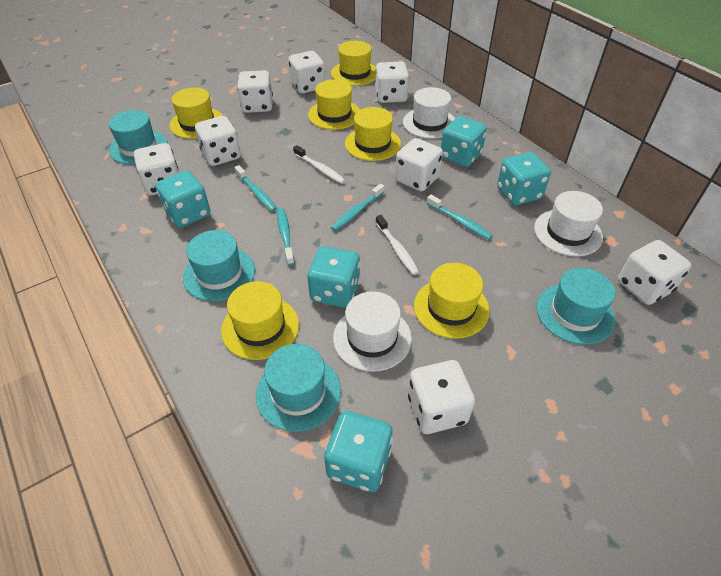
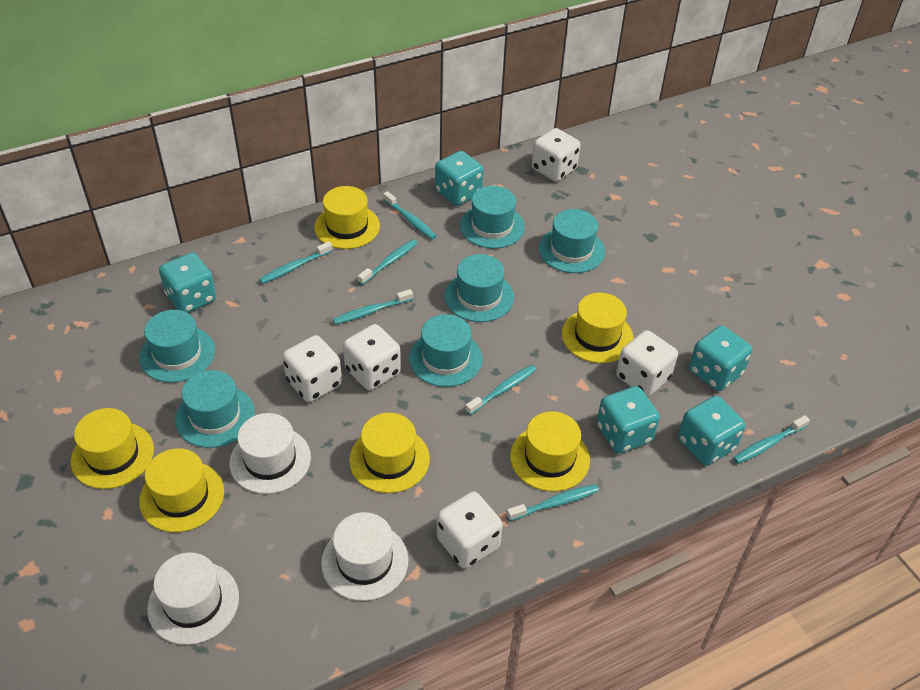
turquoise hat: 4 -> 6
turquoise toothbrush: 4 -> 7
white dice: 8 -> 5
white toothbrush: 2 -> 0

